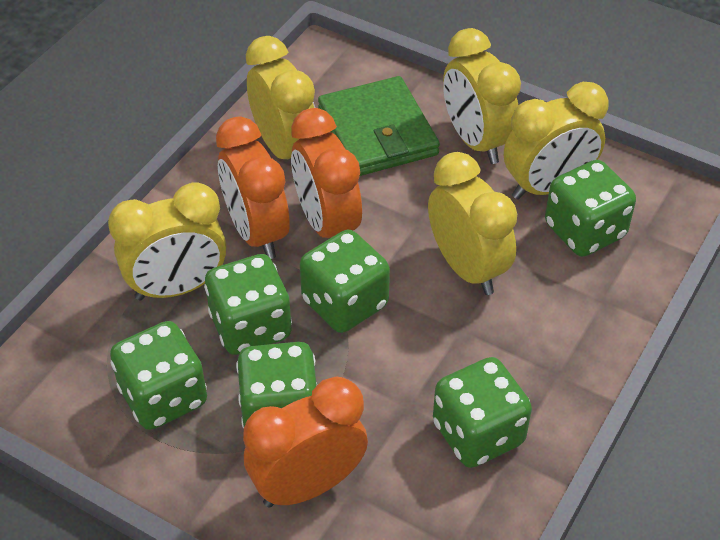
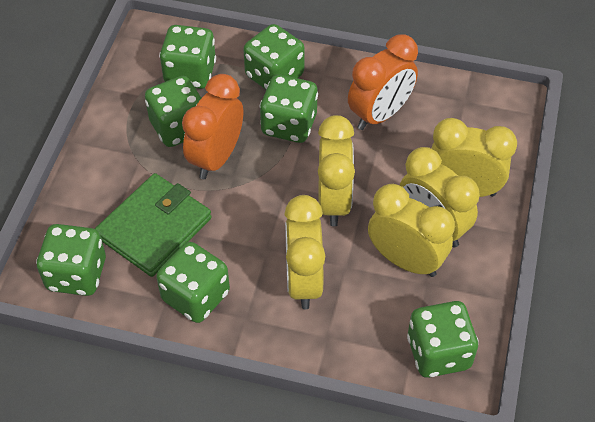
green dice: 6 -> 7
orange clock: 3 -> 2

